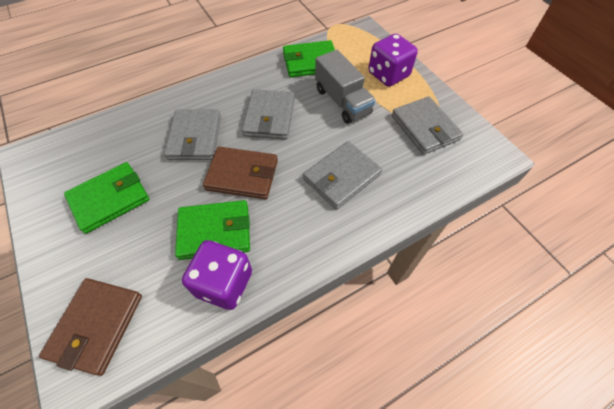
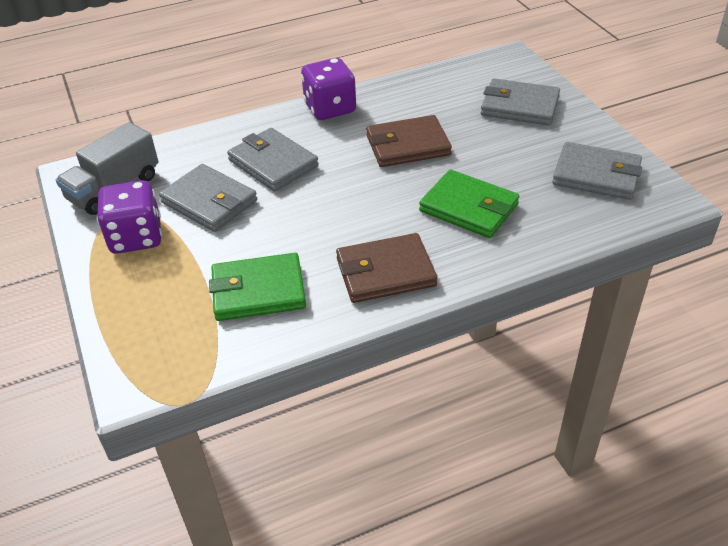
green wallet: 3 -> 2

